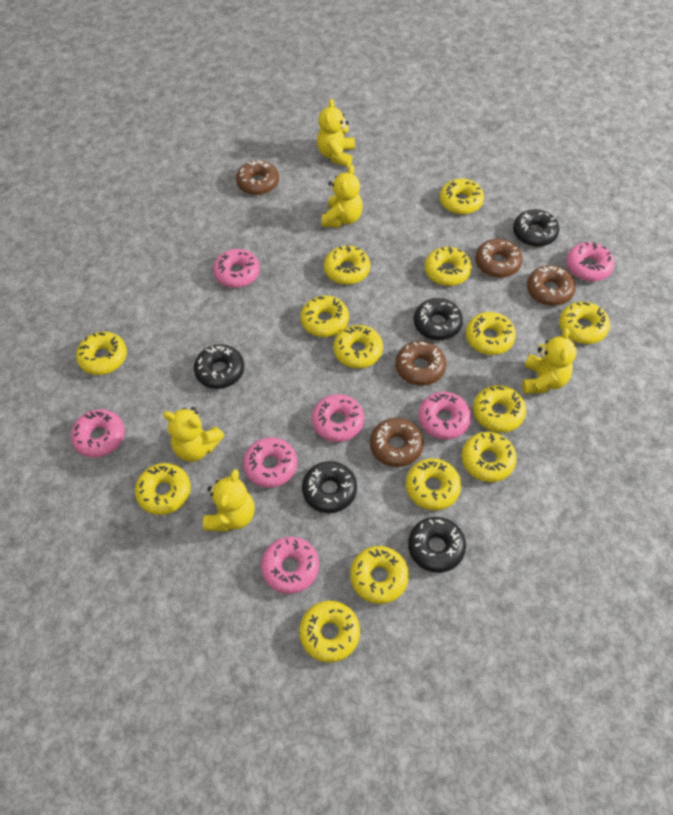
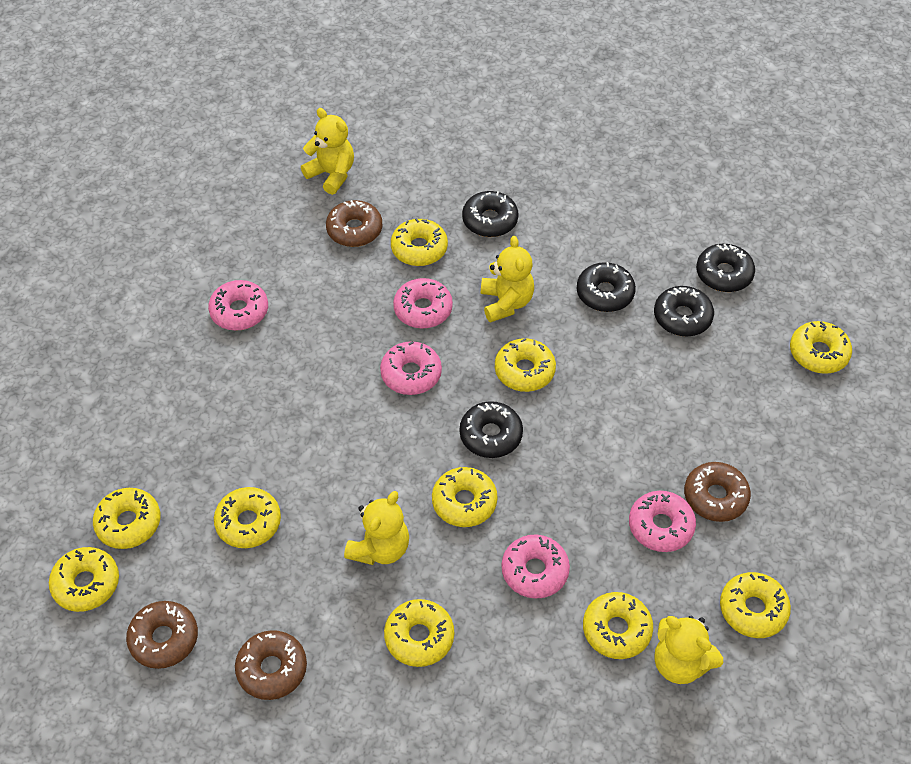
brown donut: 5 -> 4
pink donut: 7 -> 5
yellow donut: 14 -> 10
yellow teddy bear: 5 -> 4

